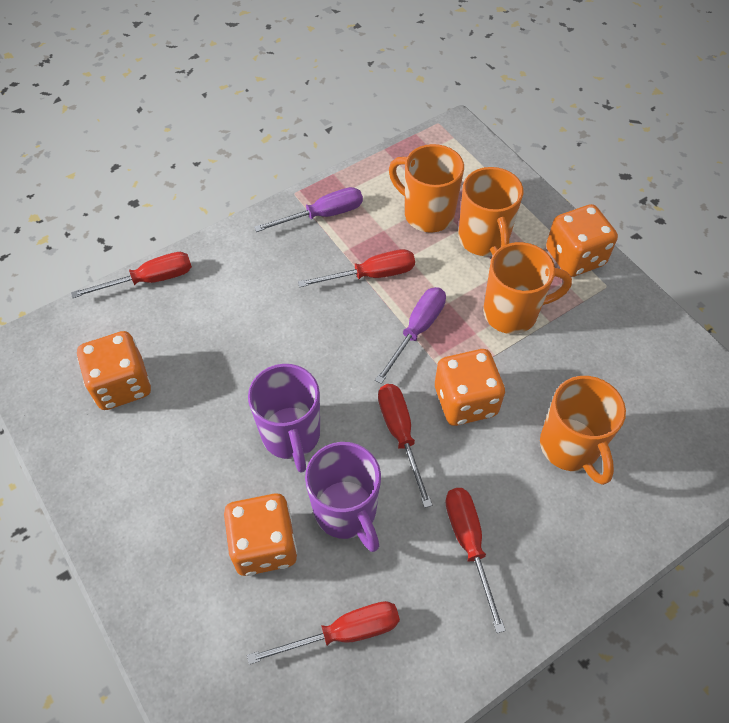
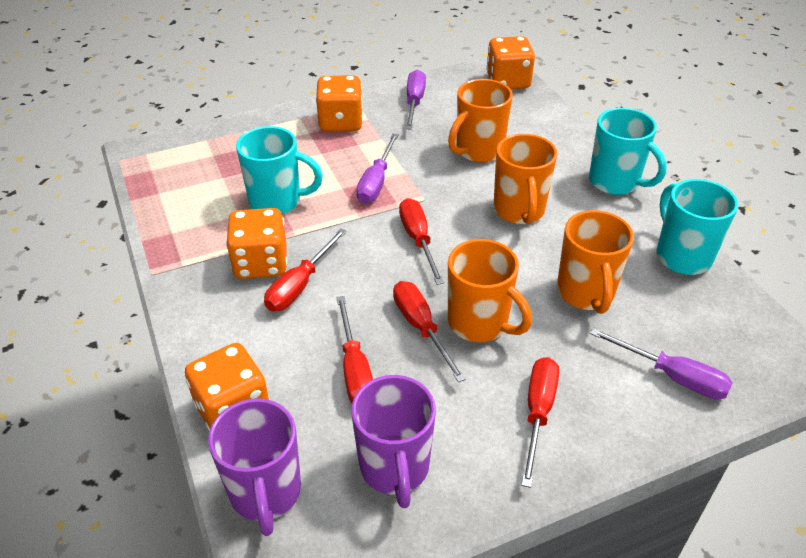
purple screwdriver: 2 -> 3
turquoise mug: 0 -> 3

